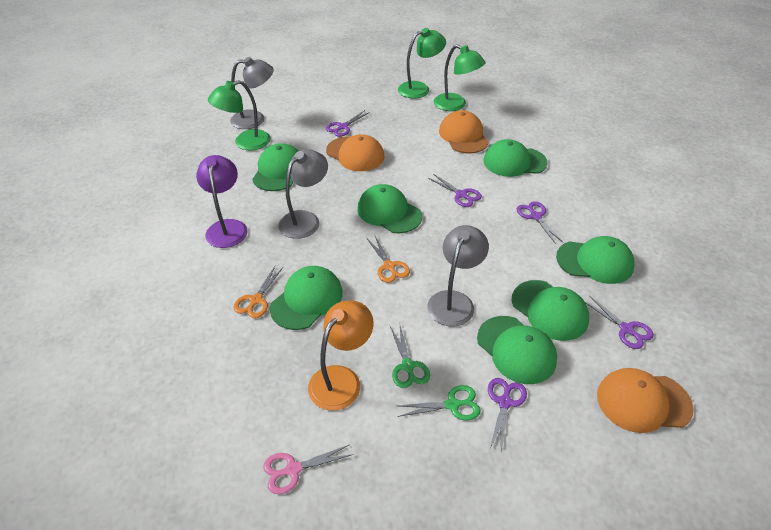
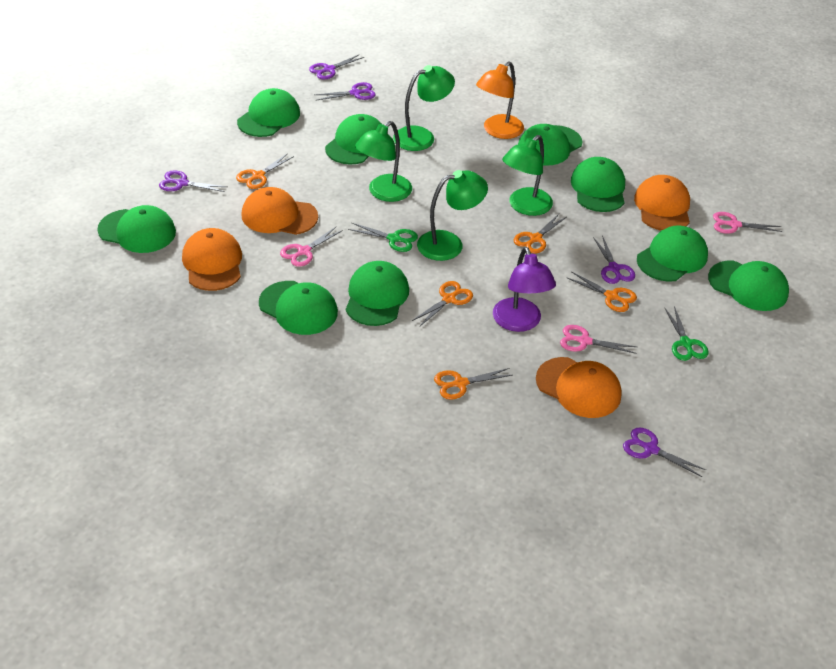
green cap: 7 -> 9
green lamp: 3 -> 4
grey lamp: 3 -> 0
orange cap: 3 -> 4
orange scissors: 2 -> 5
pink scissors: 1 -> 3

